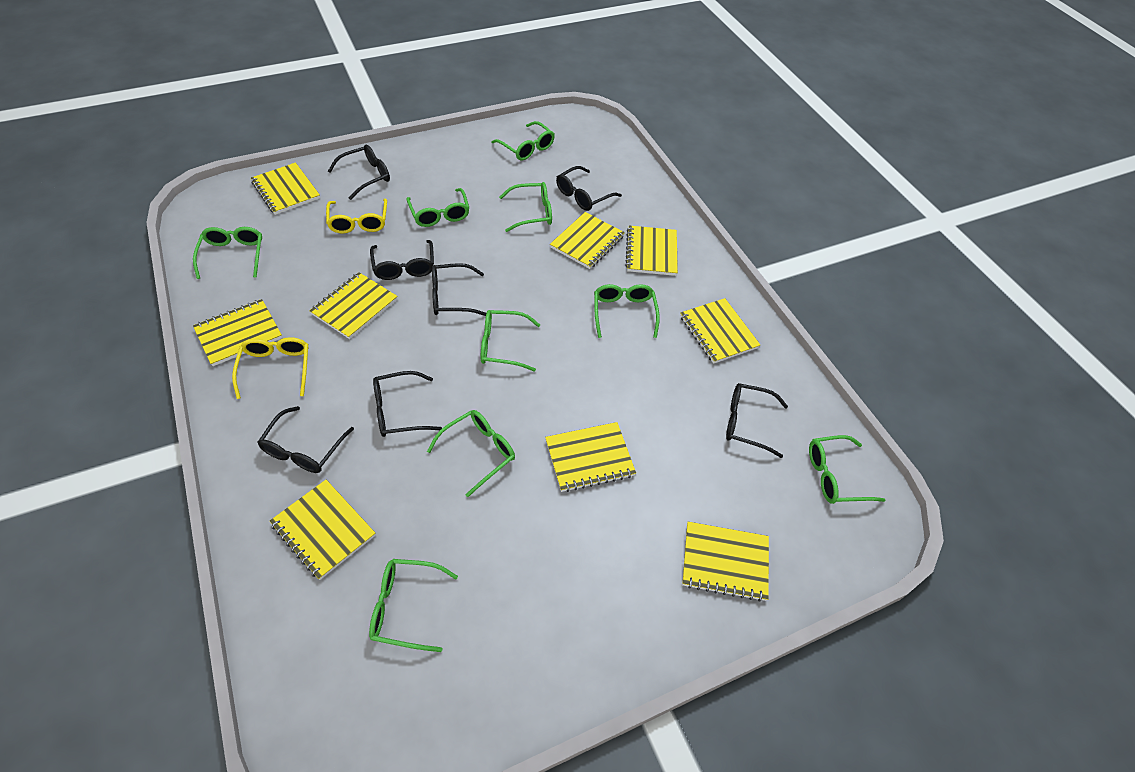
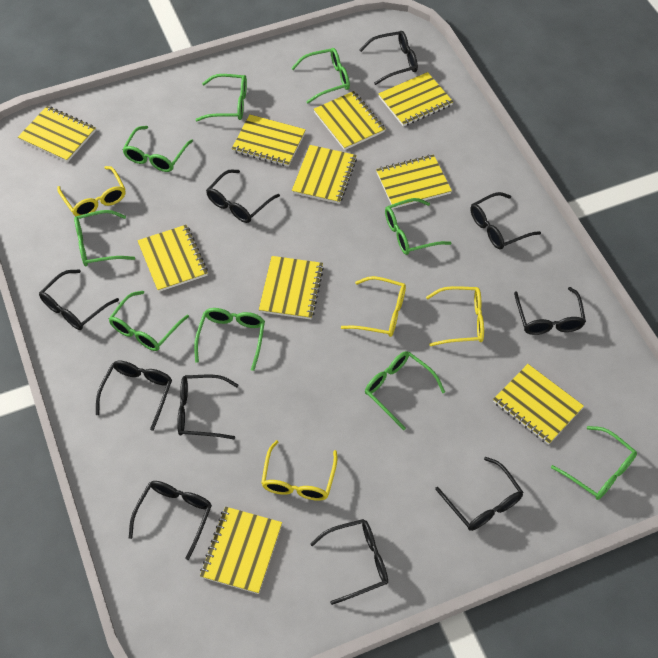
black glasses: 7 -> 10
yellow glasses: 2 -> 4
yellow notebook: 9 -> 10

